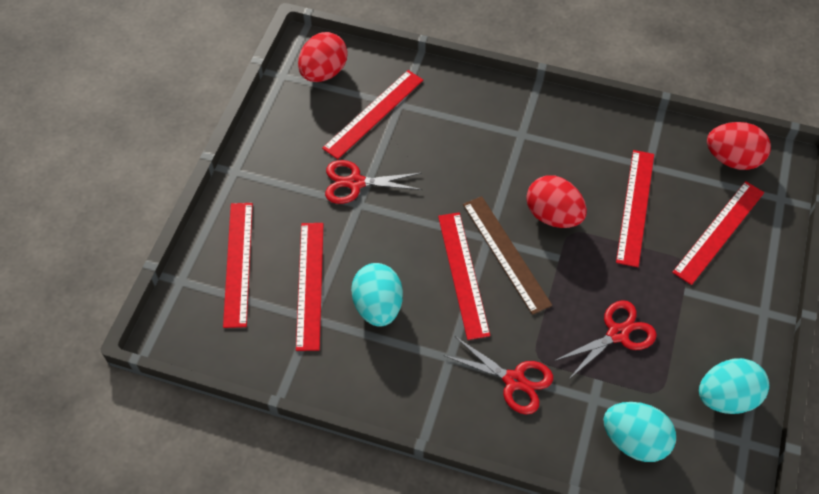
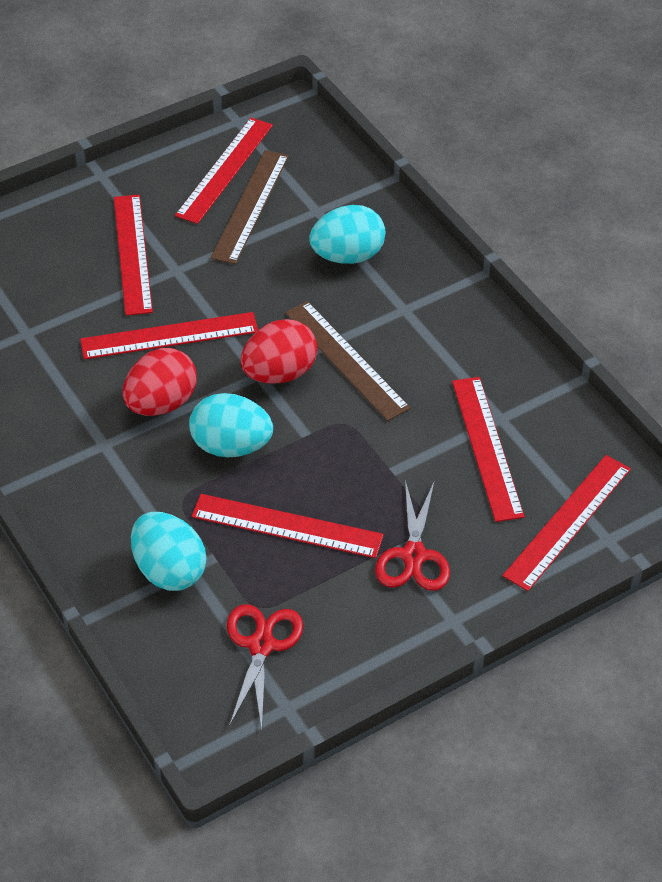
brown ruler: 1 -> 2
red egg: 3 -> 2
red scissors: 3 -> 2

